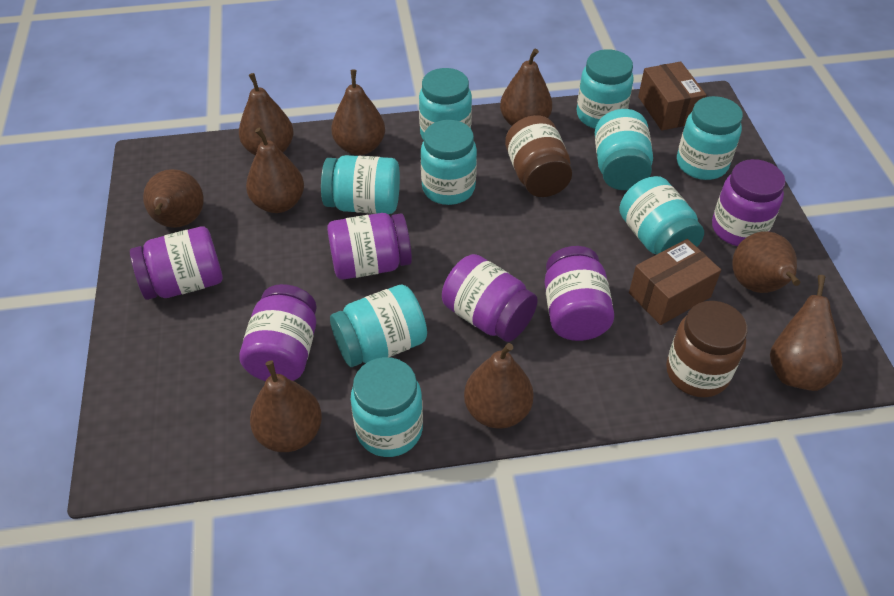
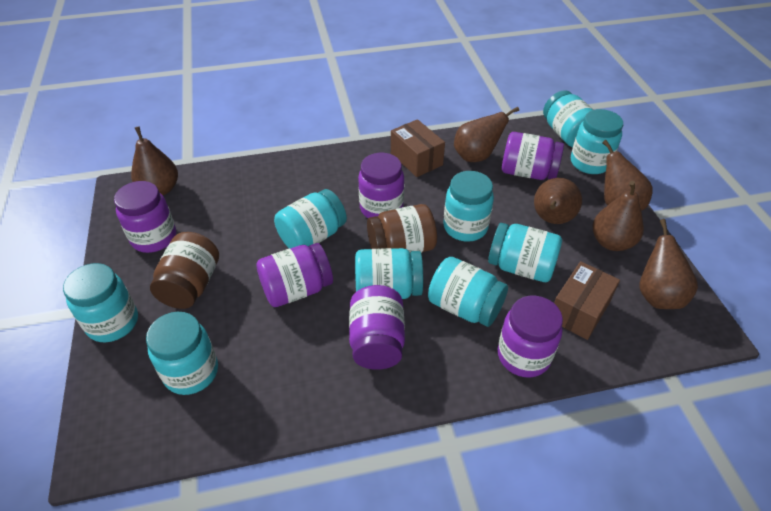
brown pear: 9 -> 6

